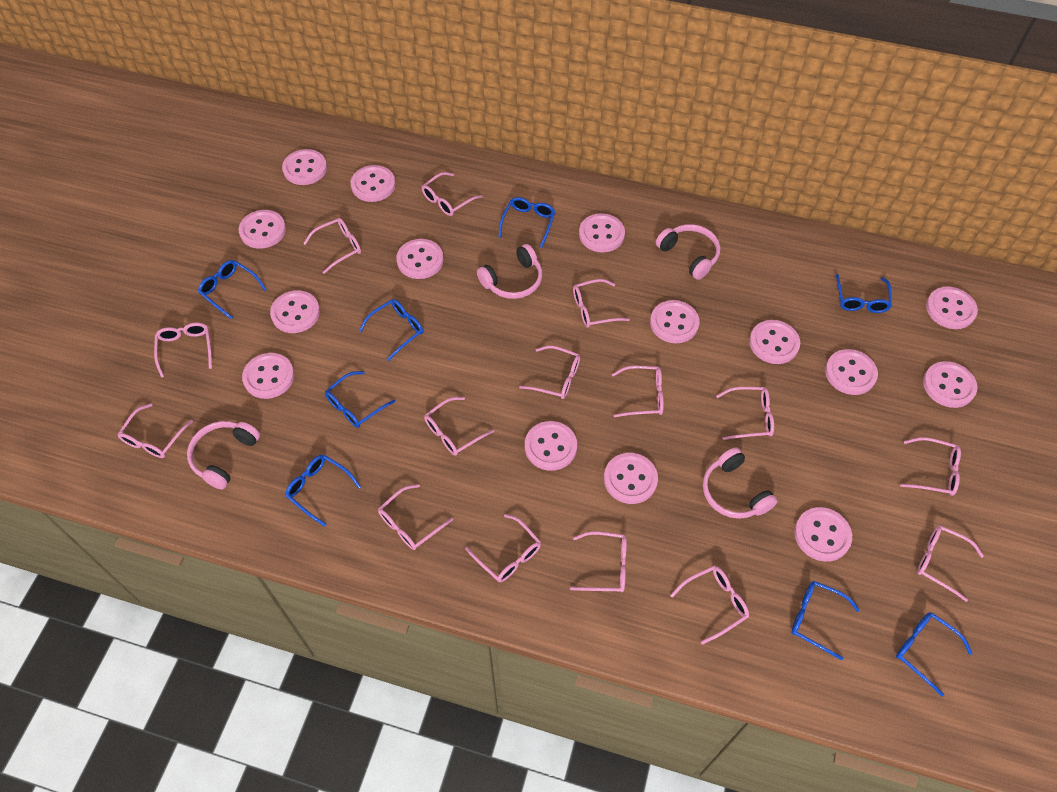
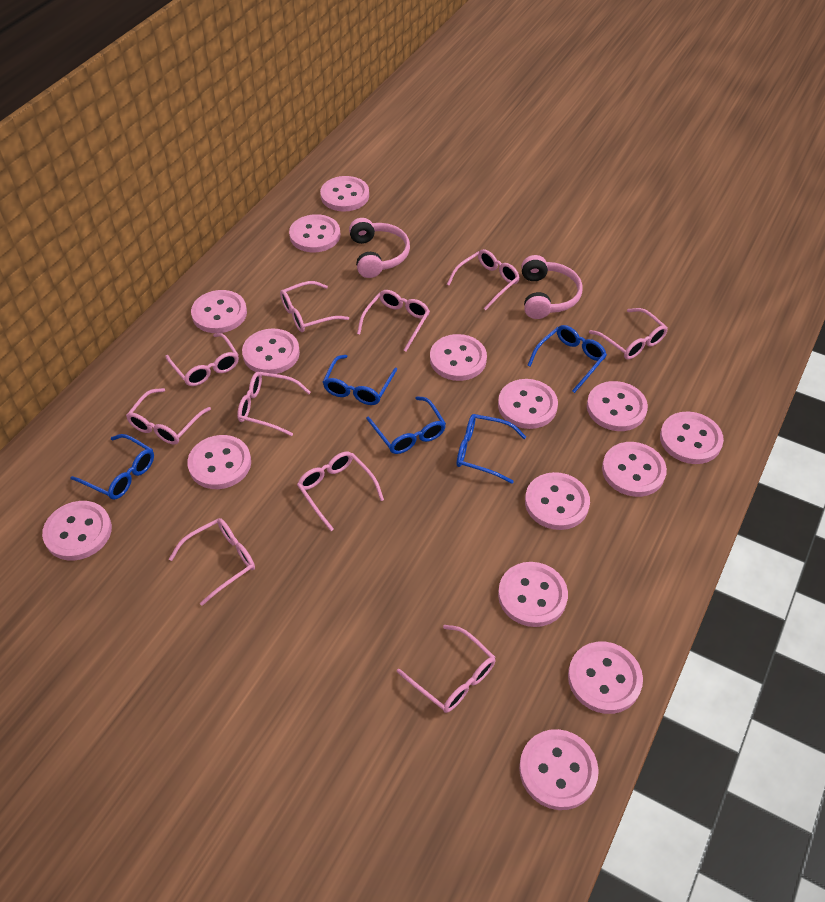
blue glasses: 8 -> 5
pink glasses: 15 -> 10
pink headphones: 4 -> 2

